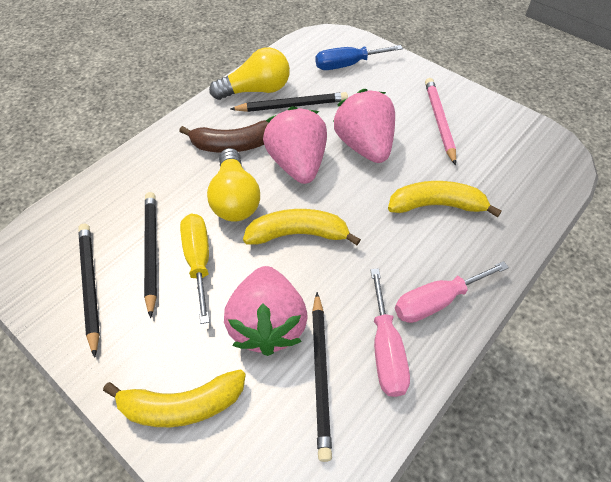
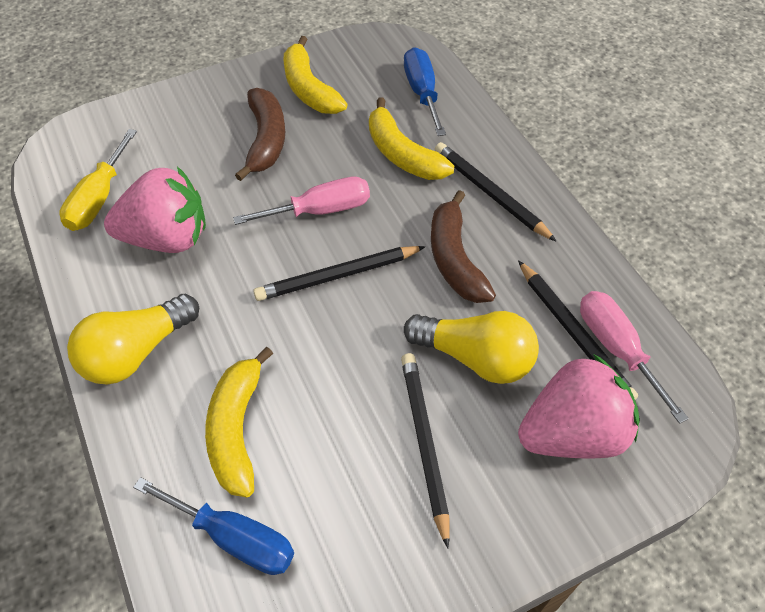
blue screwdriver: 1 -> 2
brown banana: 1 -> 2
pink pencil: 1 -> 0
pink strawberry: 3 -> 2

